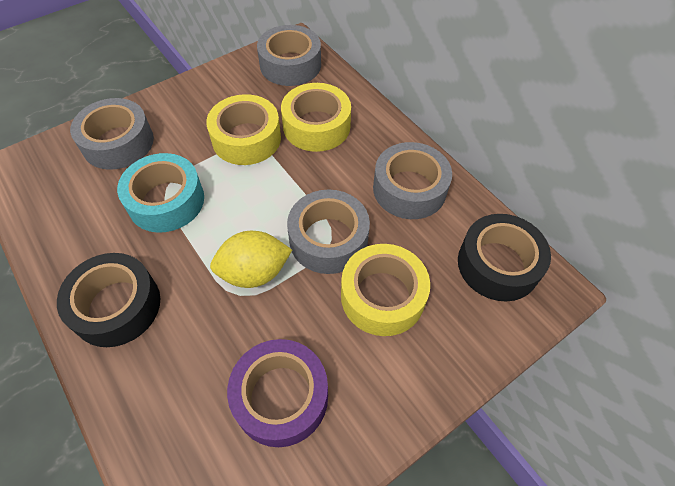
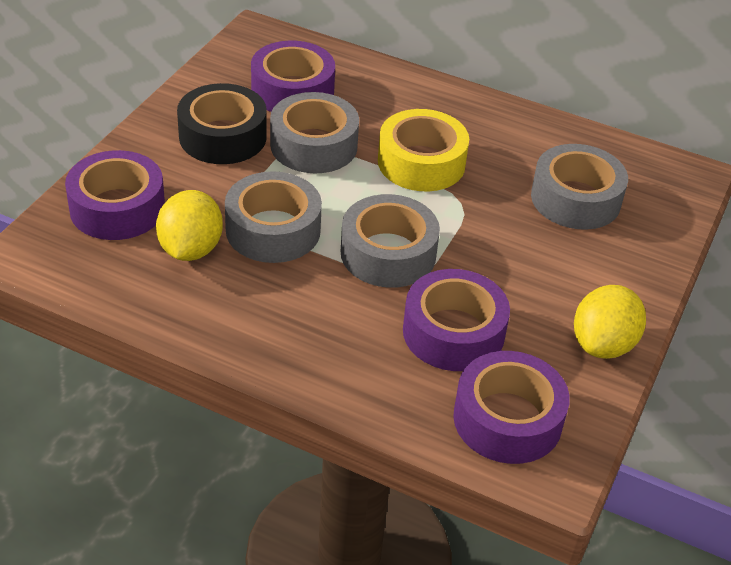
black tape: 2 -> 1
purple tape: 1 -> 4
turquoise tape: 1 -> 0
yellow lemon: 1 -> 2
yellow tape: 3 -> 1

